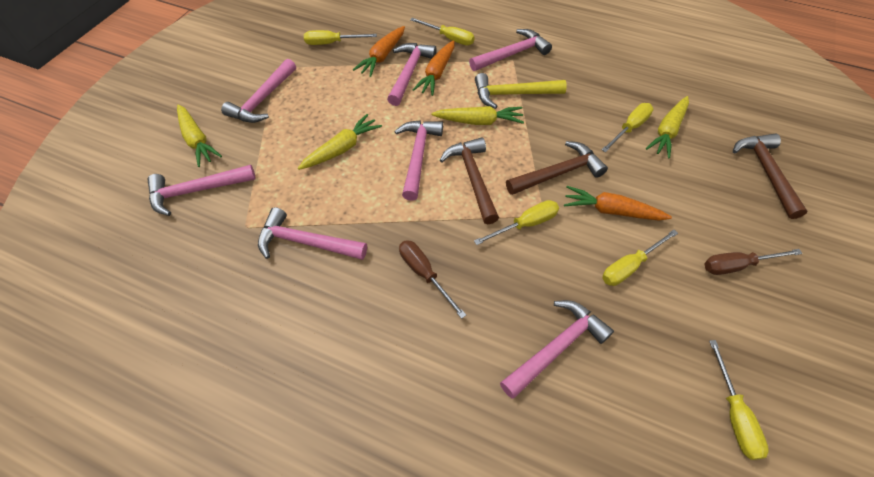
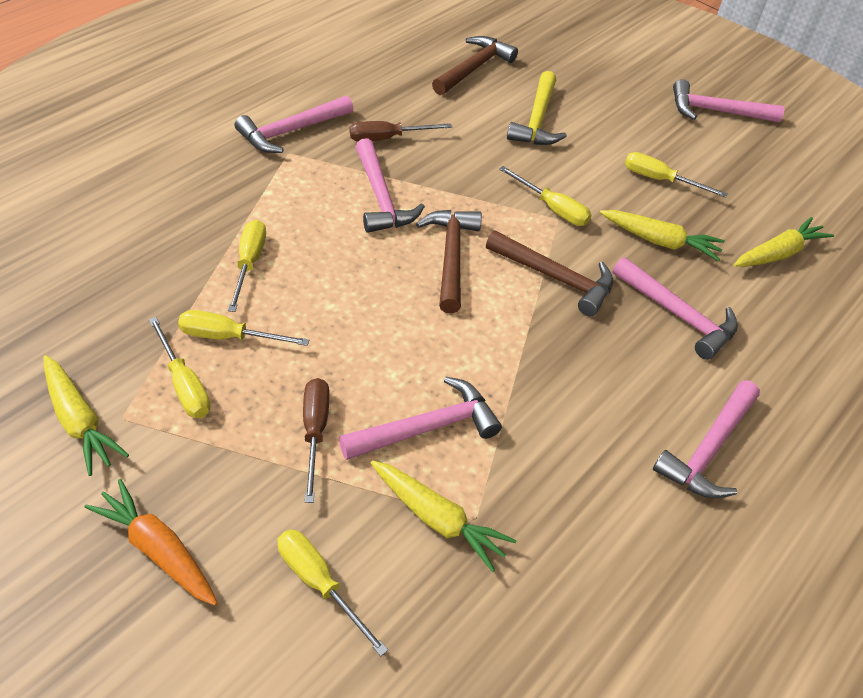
orange carrot: 3 -> 1
pink hammer: 7 -> 6

